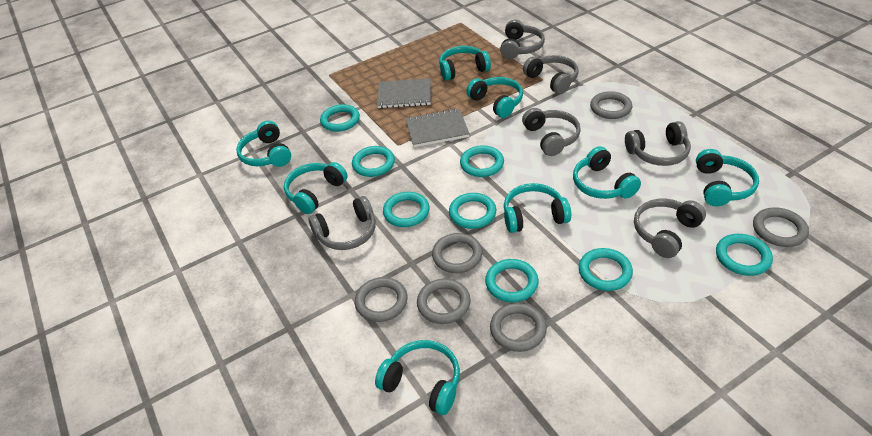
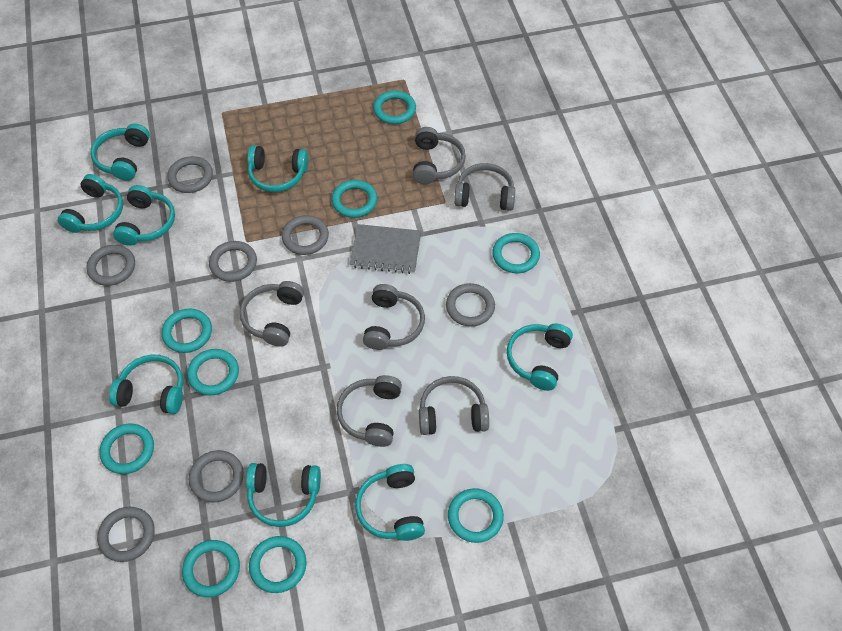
grey notebook: 2 -> 1
grey ring: 6 -> 7
turquoise ring: 8 -> 9

